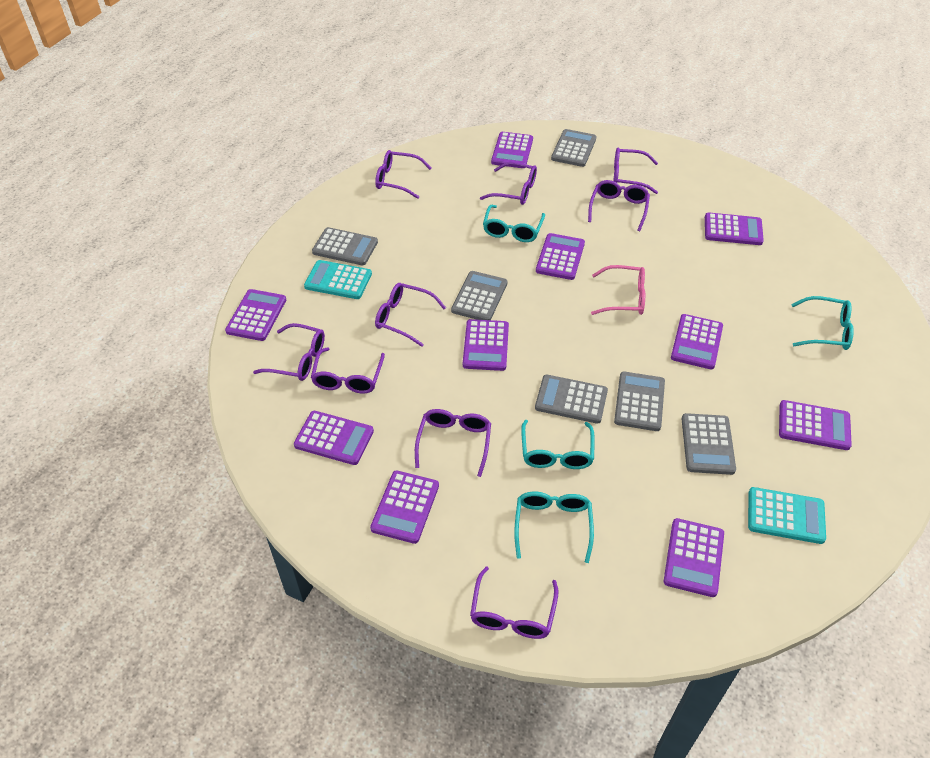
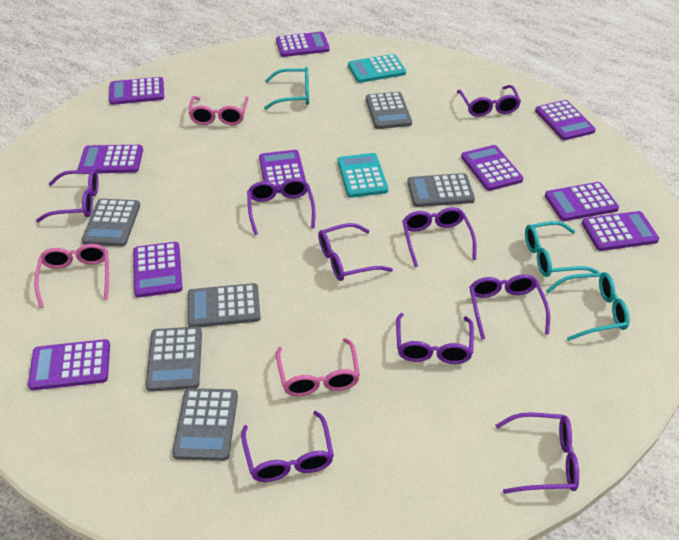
pink glasses: 1 -> 3
turquoise glasses: 4 -> 3

